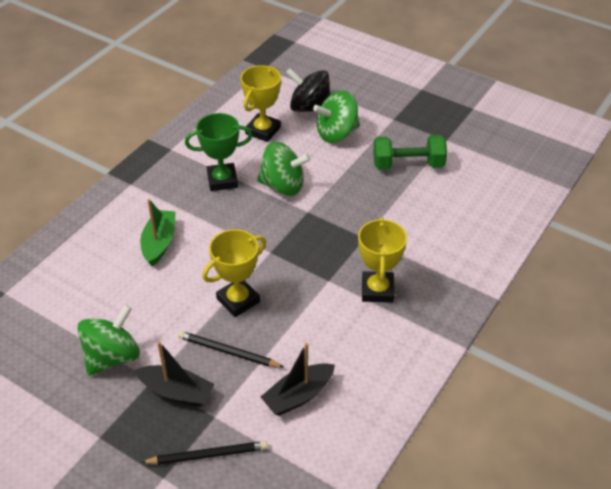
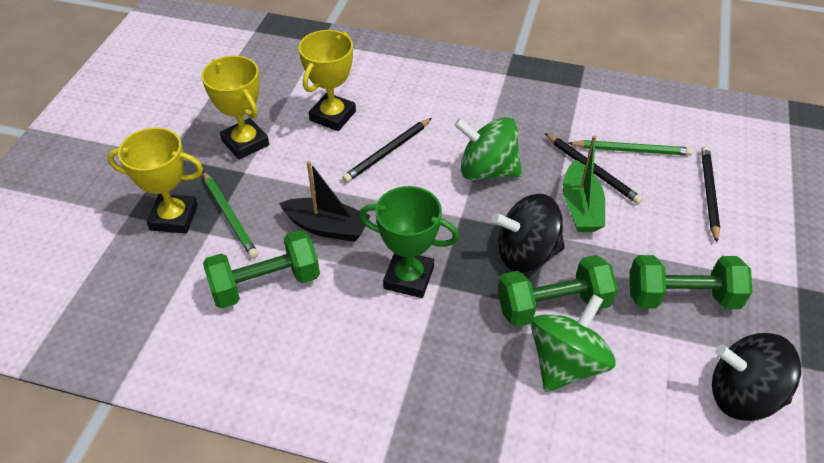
black boat: 2 -> 1
black pencil: 2 -> 3
black spinning top: 1 -> 2
green dumbbell: 1 -> 3
green pencil: 0 -> 2
green spinning top: 3 -> 2

